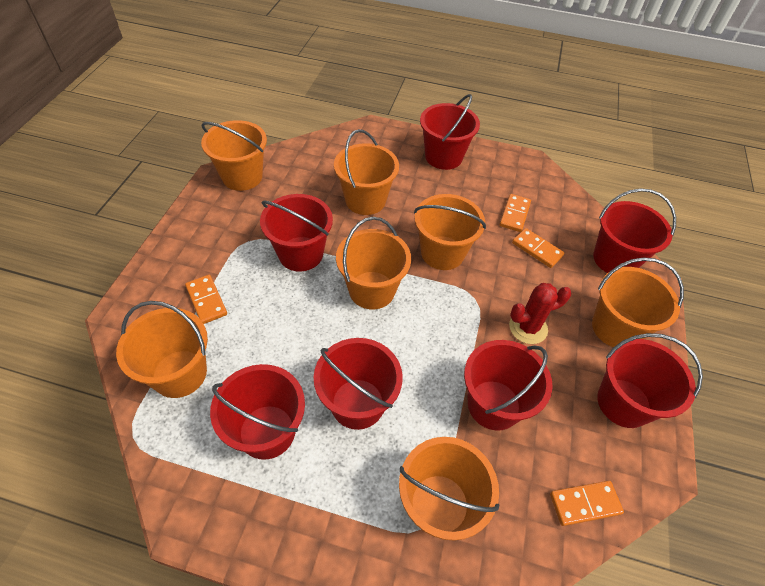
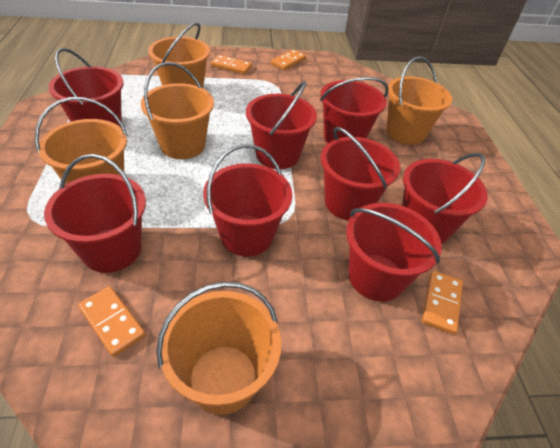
orange bucket: 7 -> 5
red bucket: 7 -> 8
red cactus: 1 -> 0

